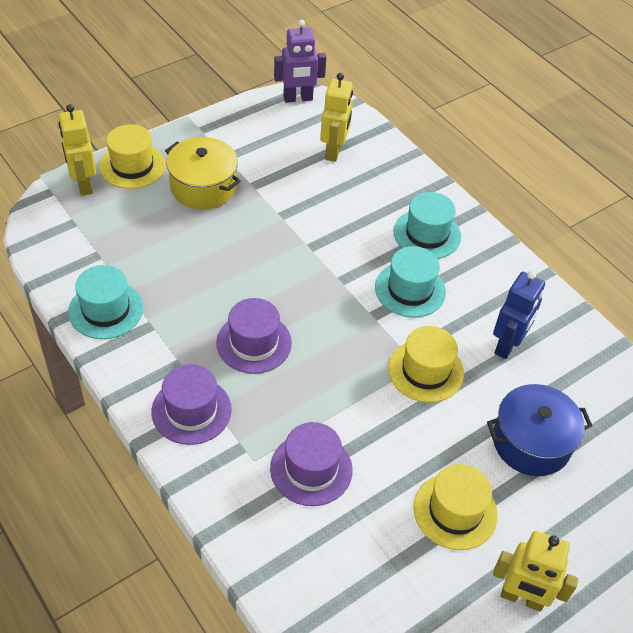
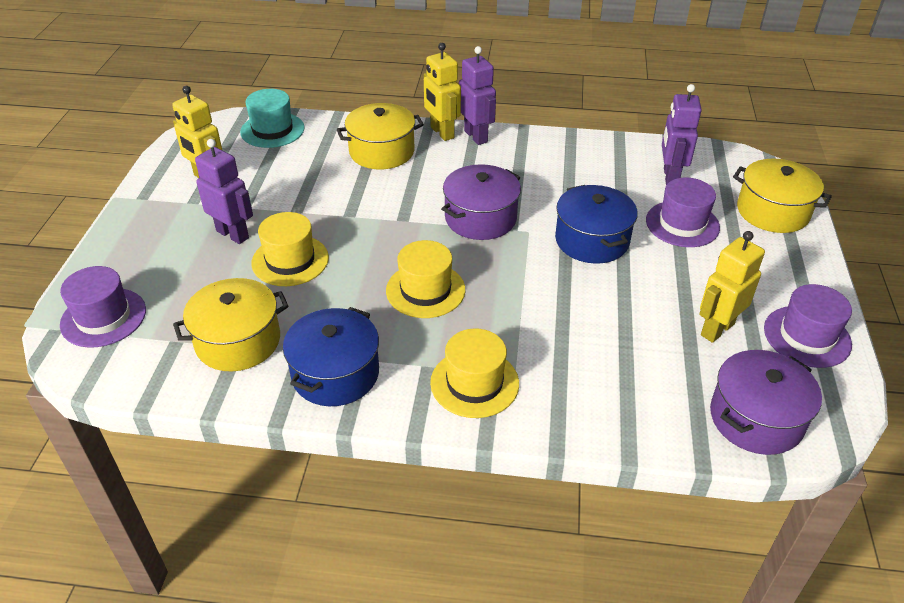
blue pot: 1 -> 2
blue robot: 1 -> 0
purple pot: 0 -> 2
purple robot: 1 -> 3
turquoise hat: 3 -> 1
yellow pot: 1 -> 3

